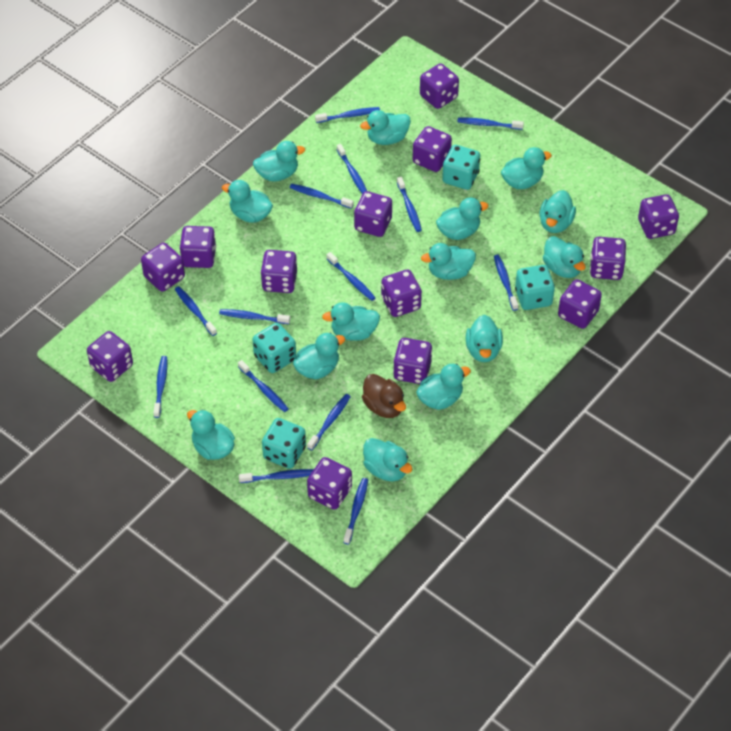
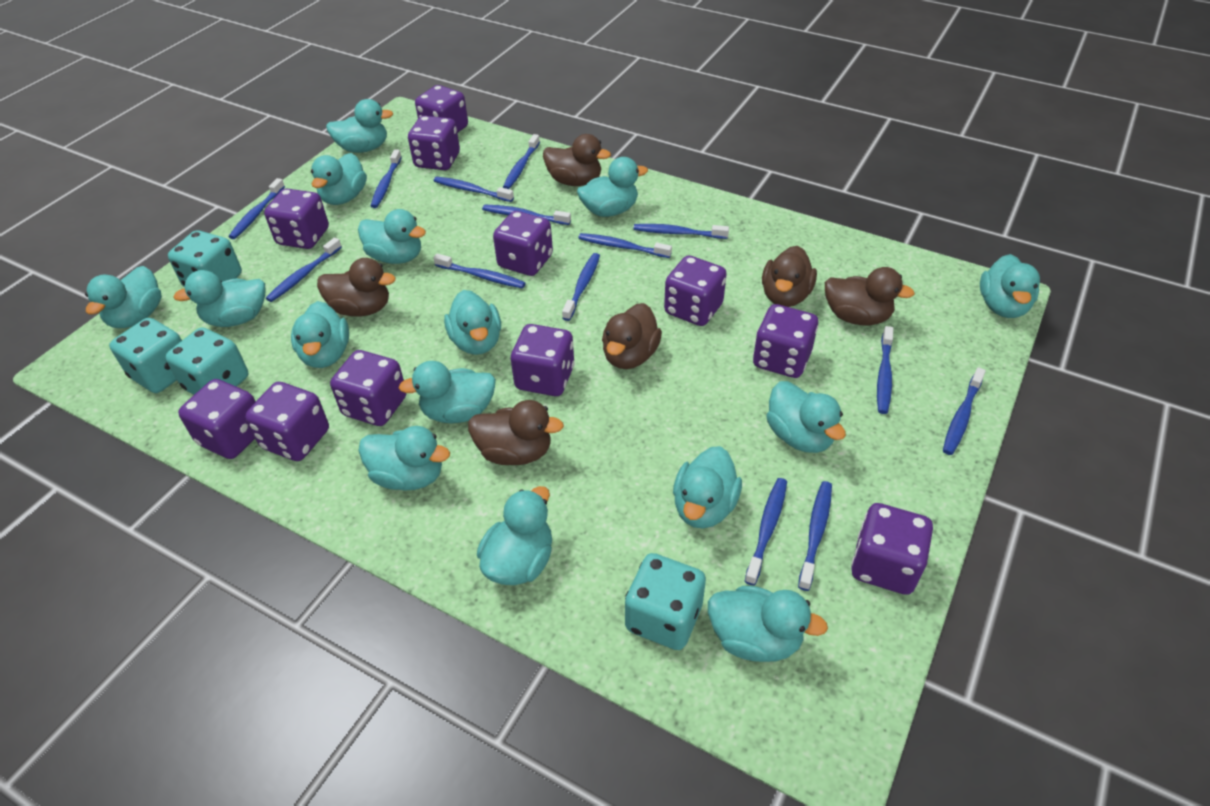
brown duck: 1 -> 6
purple dice: 13 -> 11
turquoise duck: 14 -> 15

